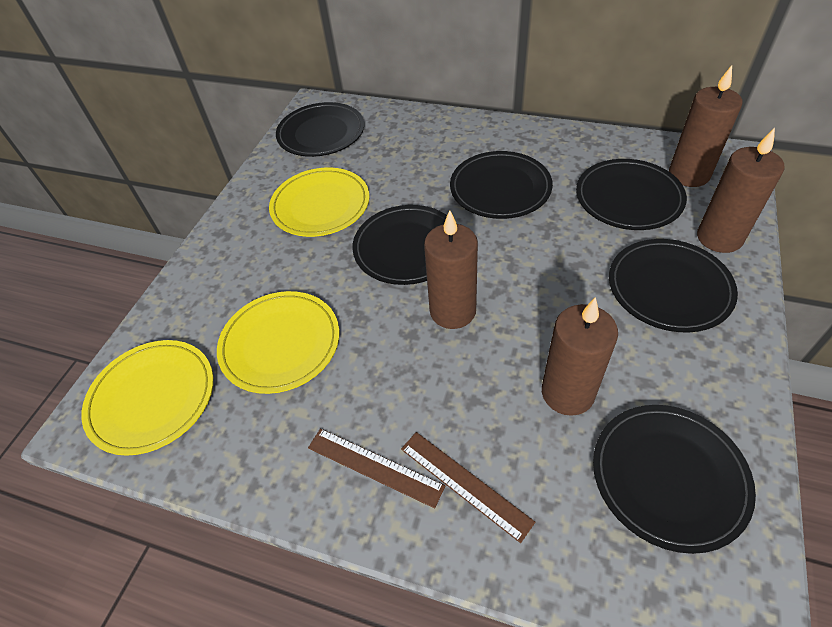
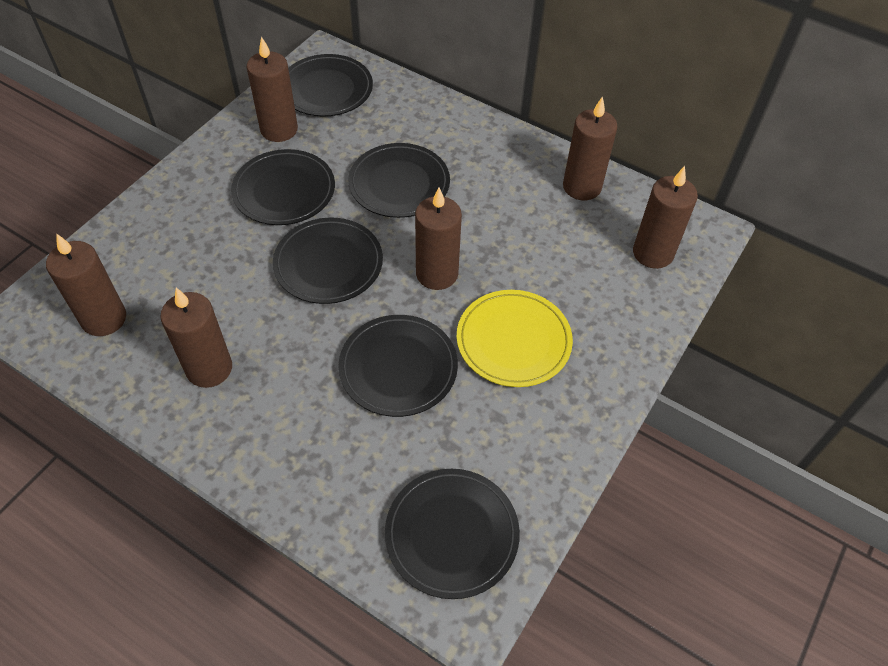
brown candle: 4 -> 6
brown ruler: 2 -> 0
yellow plate: 3 -> 1

